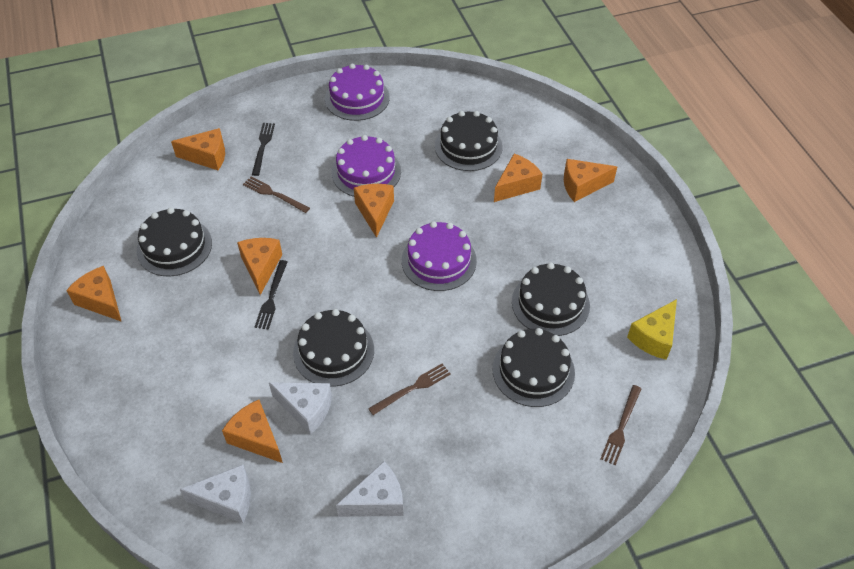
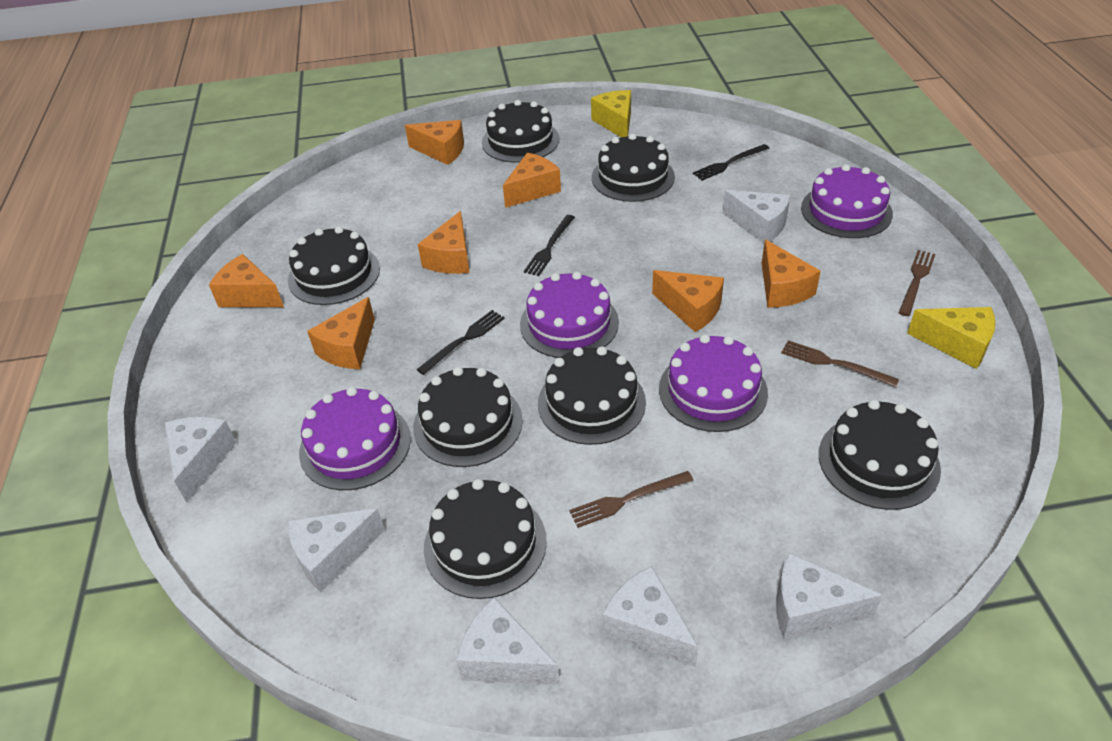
black cake: 5 -> 7
black fork: 2 -> 3
purple cake: 3 -> 4
white cheese: 3 -> 6
yellow cheese: 1 -> 2

